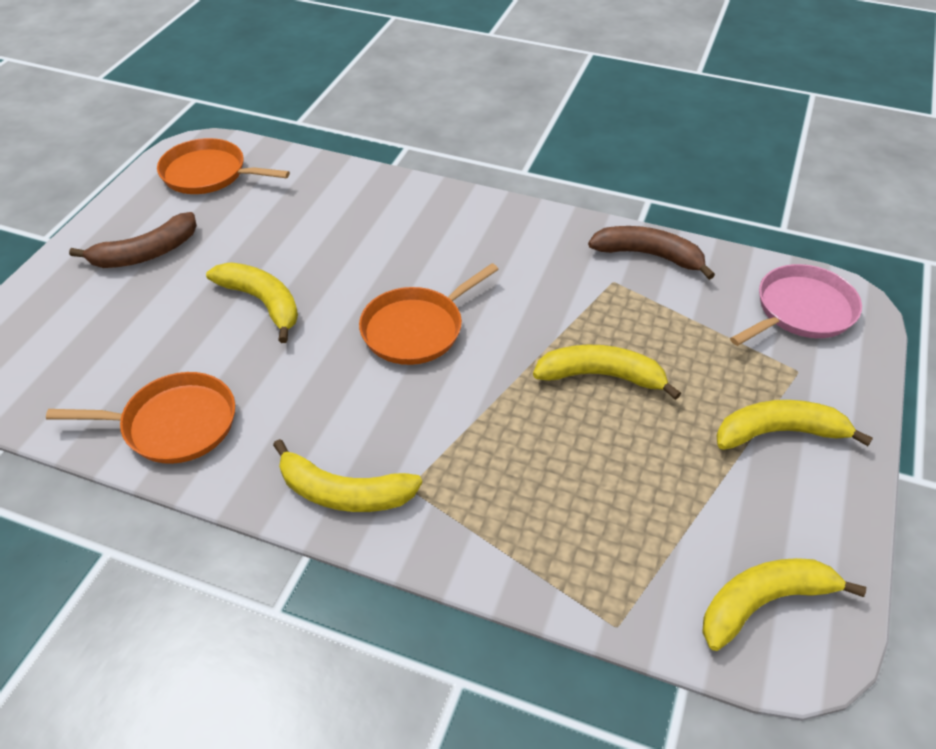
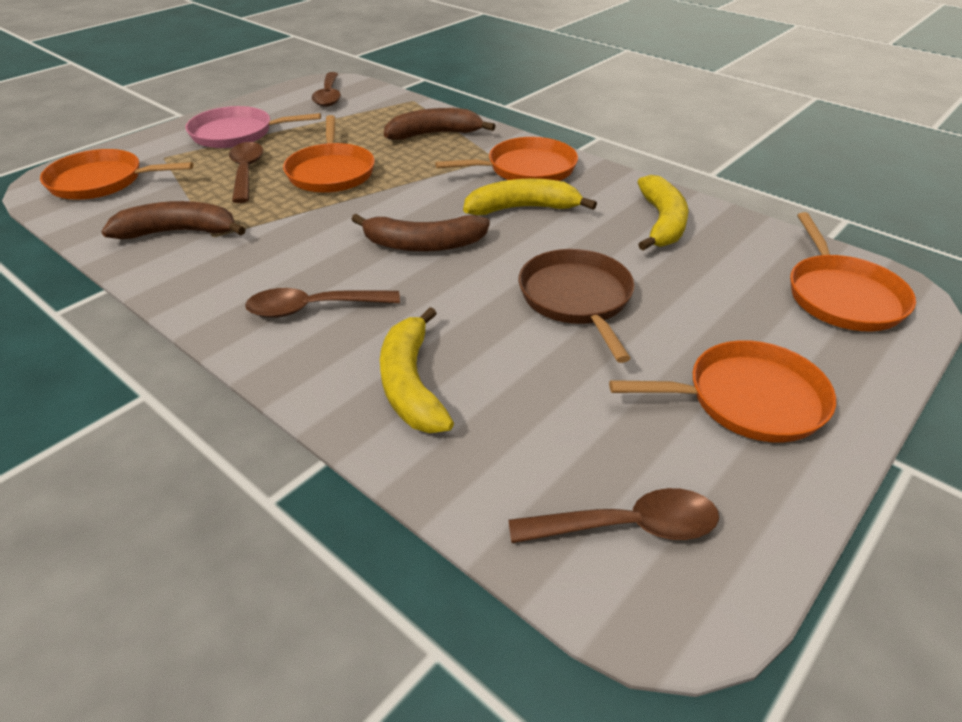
brown banana: 2 -> 3
brown pan: 0 -> 1
brown spoon: 0 -> 4
orange pan: 3 -> 5
yellow banana: 5 -> 3

